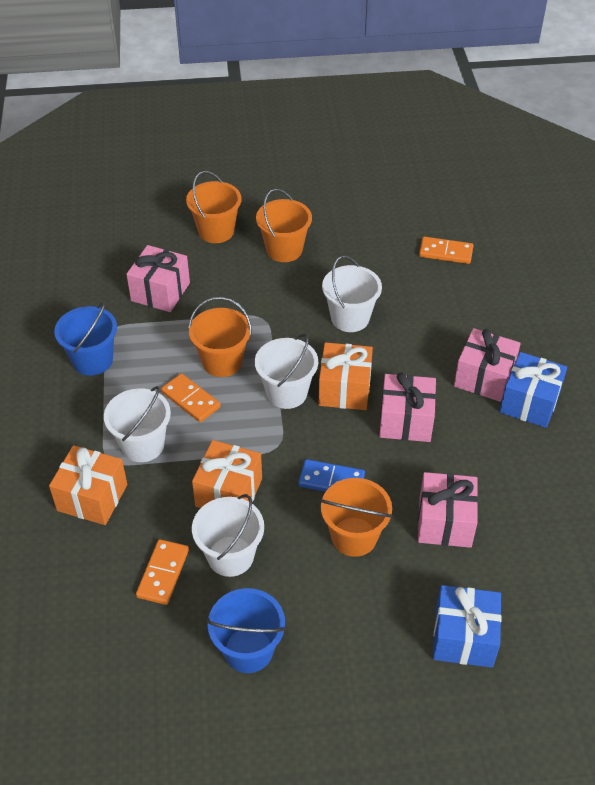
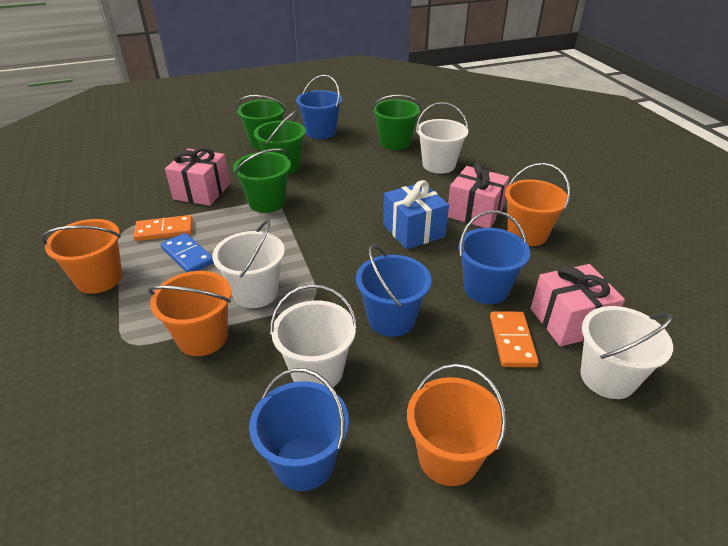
blue bucket: 2 -> 4
blue gift: 2 -> 1
green bucket: 0 -> 4
orange domino: 3 -> 2
orange gift: 3 -> 0
pink gift: 4 -> 3

